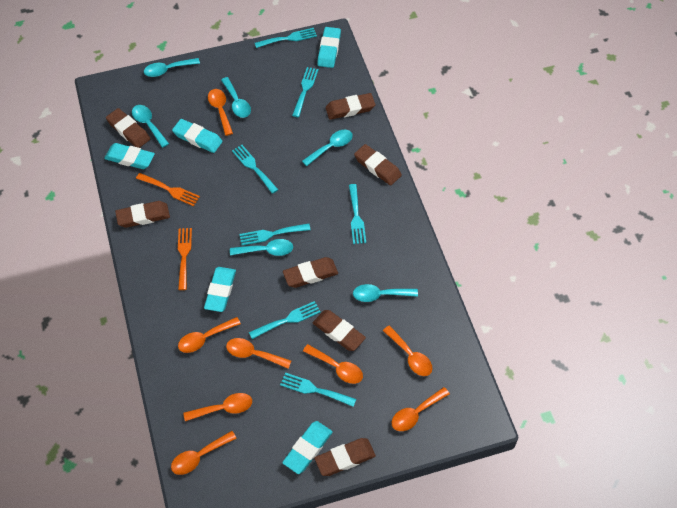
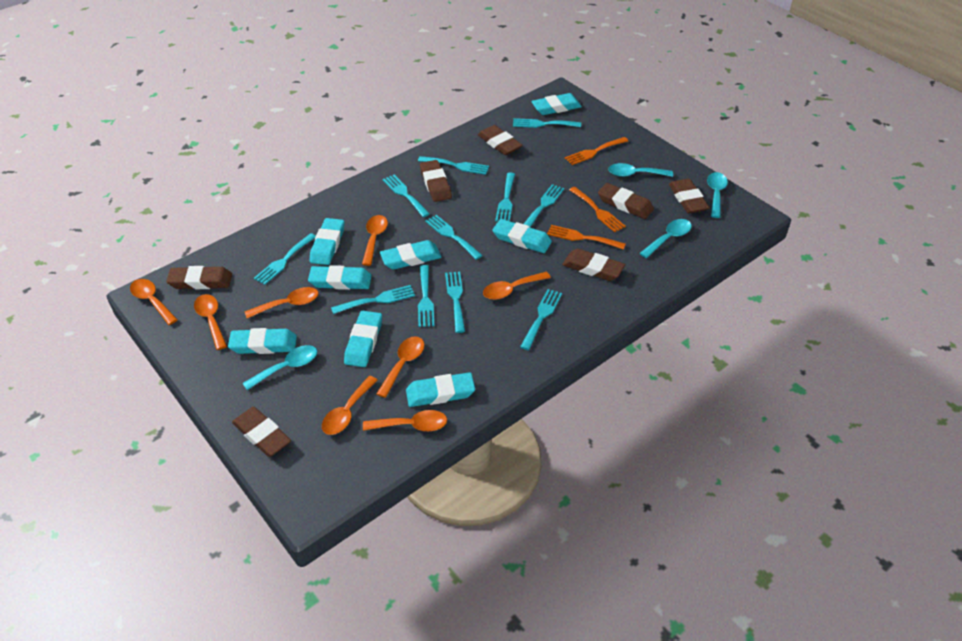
orange fork: 2 -> 3
turquoise eraser: 5 -> 8
turquoise fork: 7 -> 11
turquoise spoon: 6 -> 4

